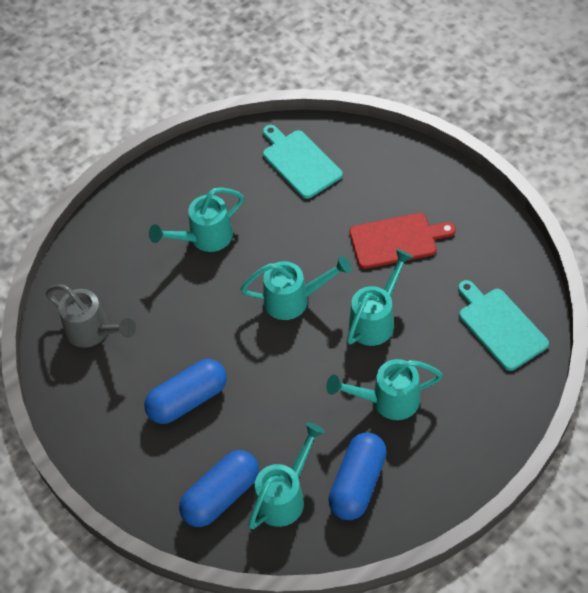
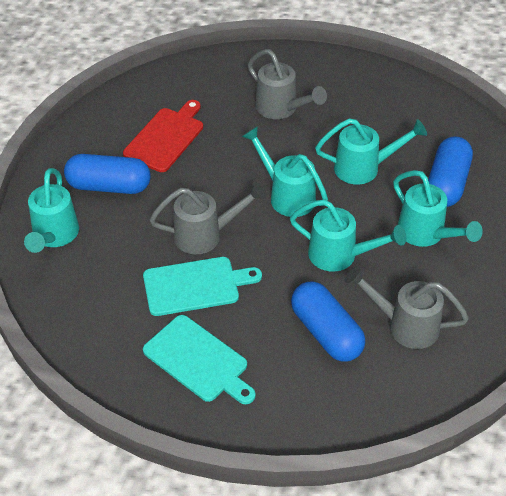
grey watering can: 1 -> 3

